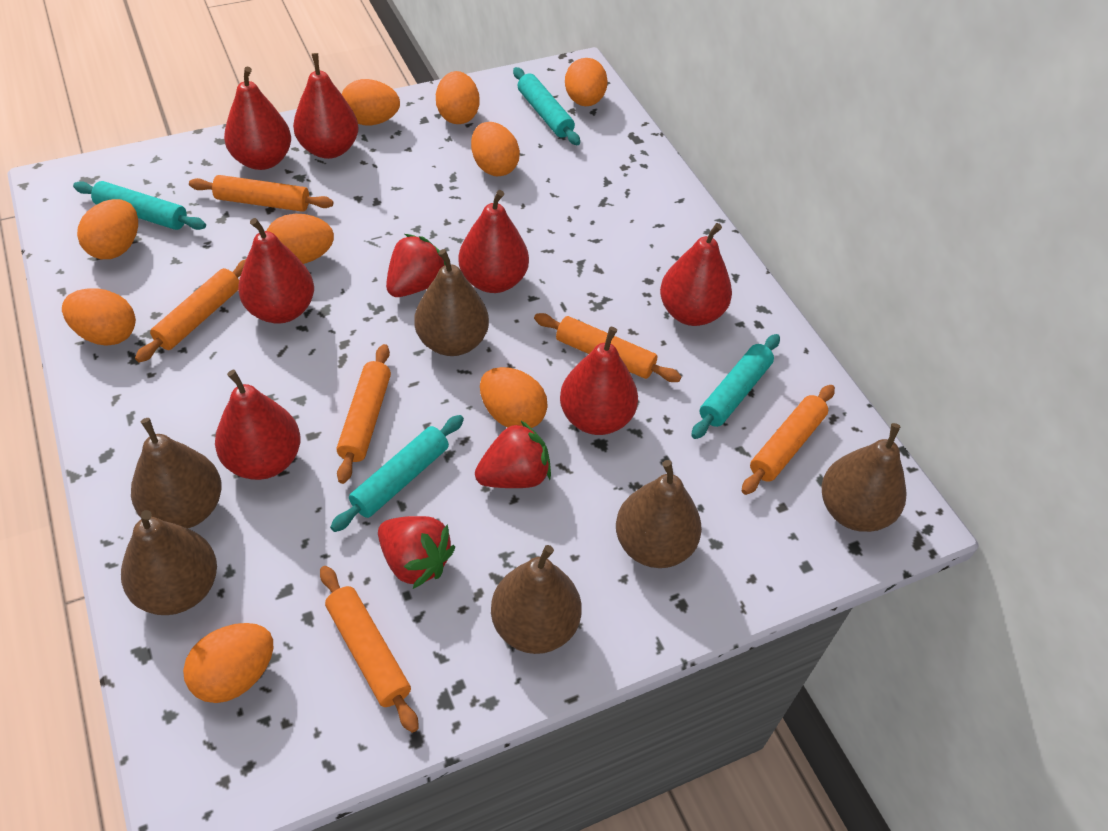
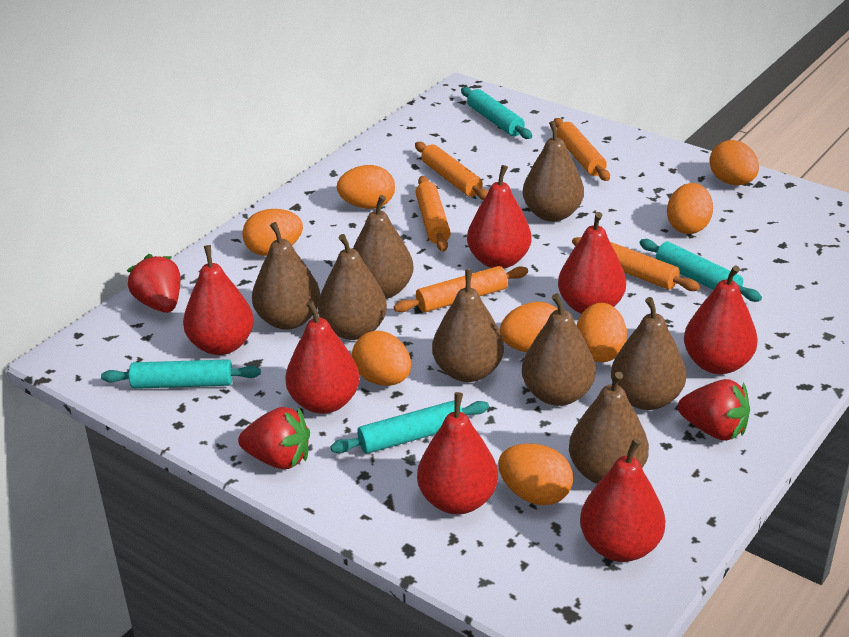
brown pear: 6 -> 8
orange egg: 9 -> 8
orange rolling pin: 6 -> 5

